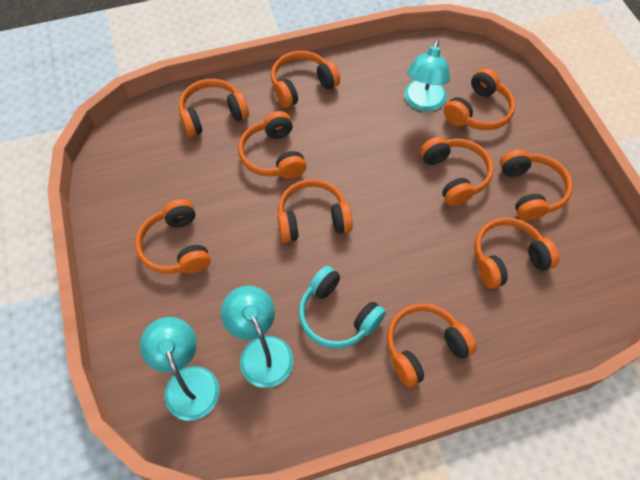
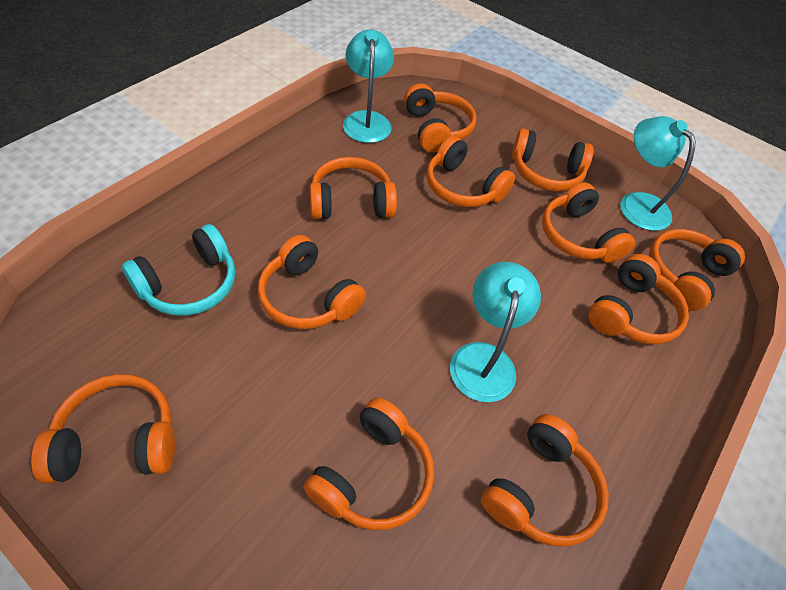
orange headphones: 10 -> 11

